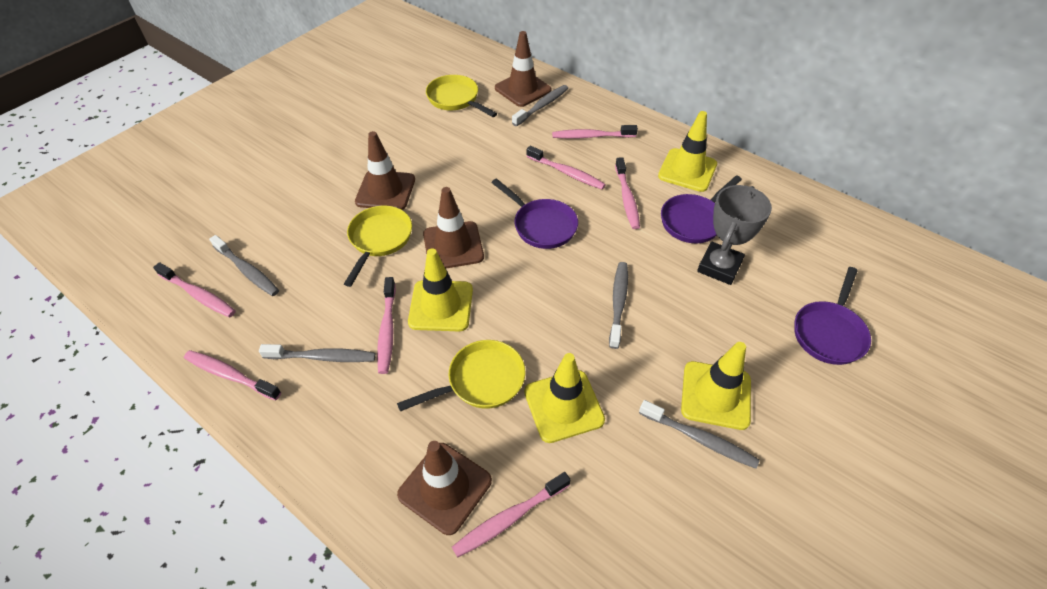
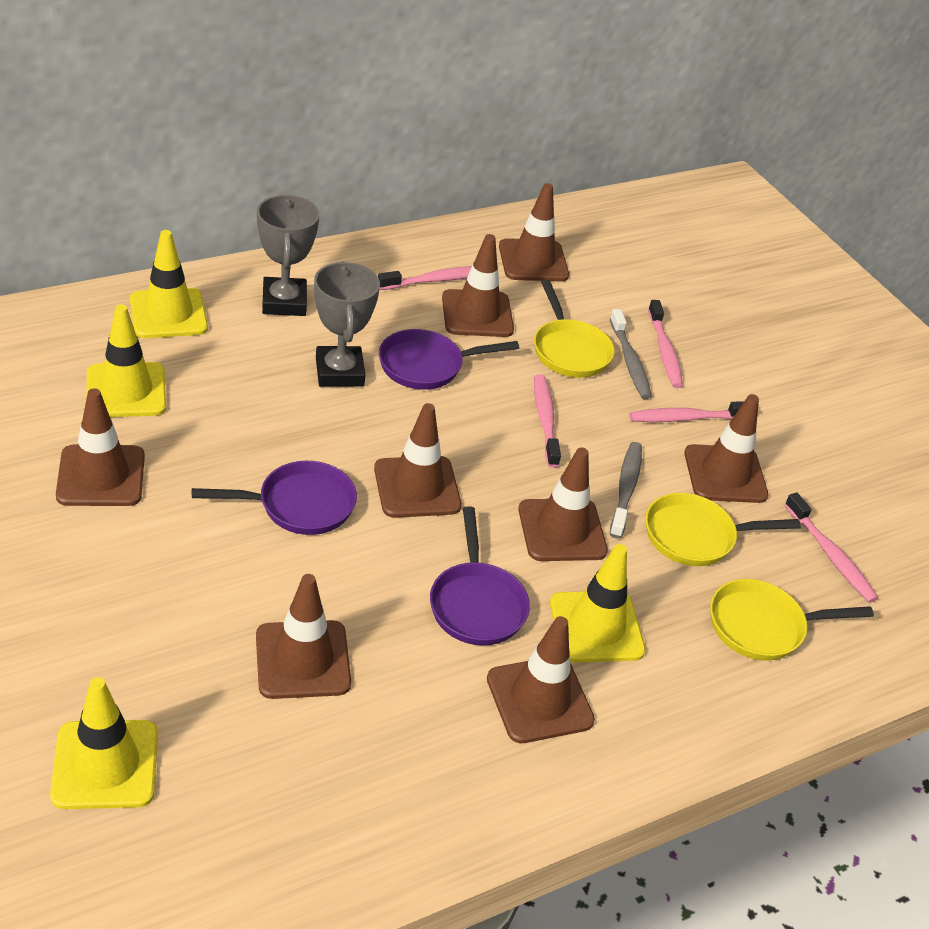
brown traffic cone: 4 -> 8
grey toothbrush: 5 -> 2
grey trophy: 1 -> 2
pink toothbrush: 7 -> 5

